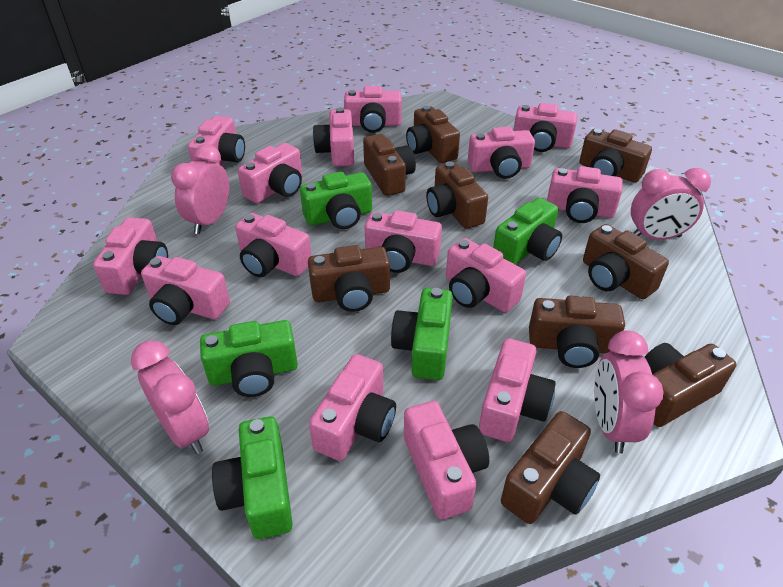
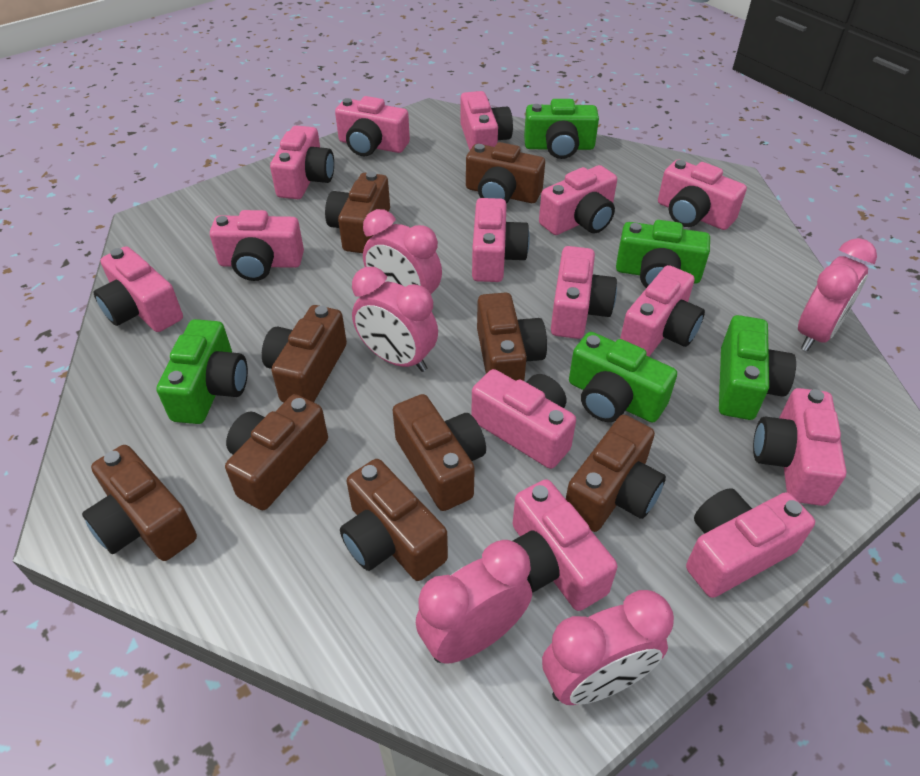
pink camera: 15 -> 14
pink clock: 4 -> 5

